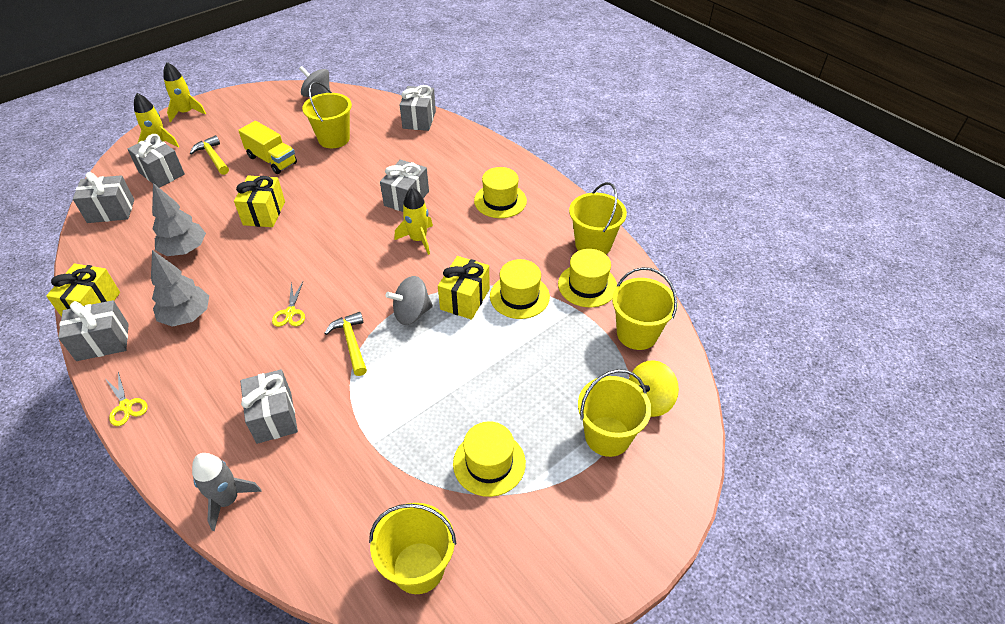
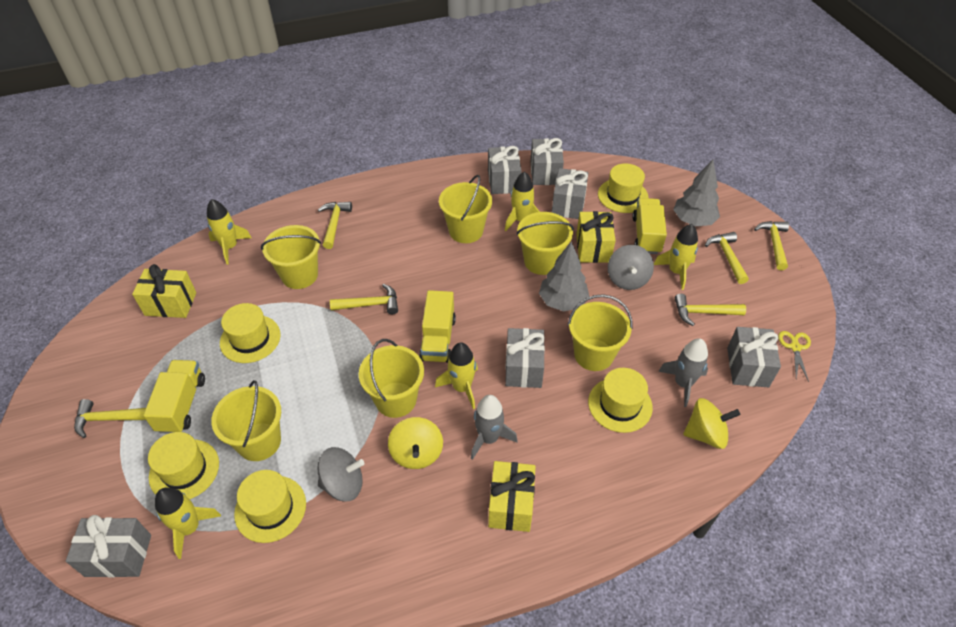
grey rocket: 1 -> 2
yellow bucket: 5 -> 6
yellow hammer: 2 -> 6
yellow hat: 4 -> 5
yellow rocket: 3 -> 5
yellow scissors: 2 -> 1
yellow spinning top: 1 -> 2
yellow truck: 1 -> 3

